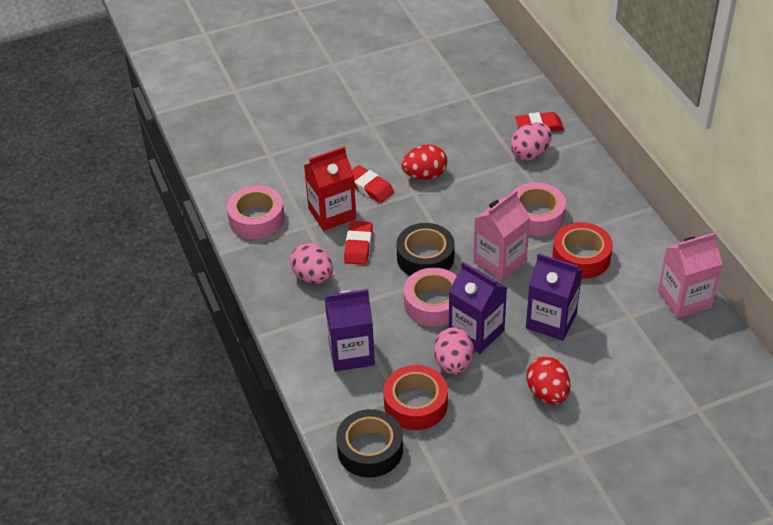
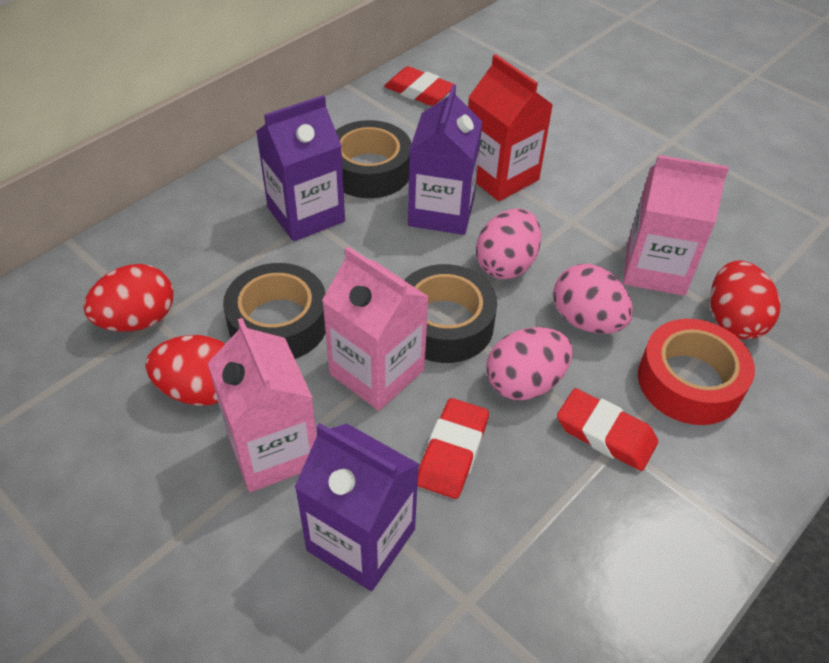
black tape: 2 -> 3
pink carton: 2 -> 3
pink tape: 3 -> 0
red egg: 2 -> 3
red tape: 2 -> 1

